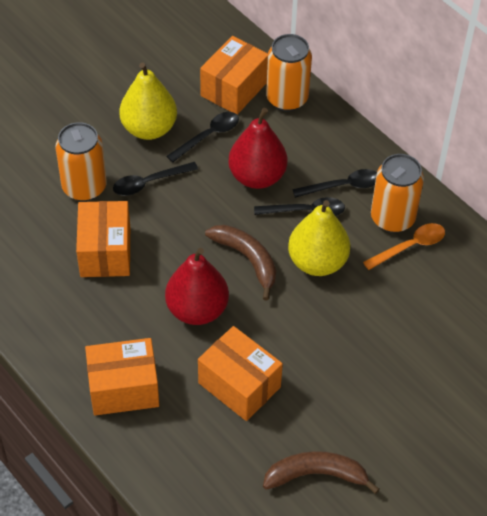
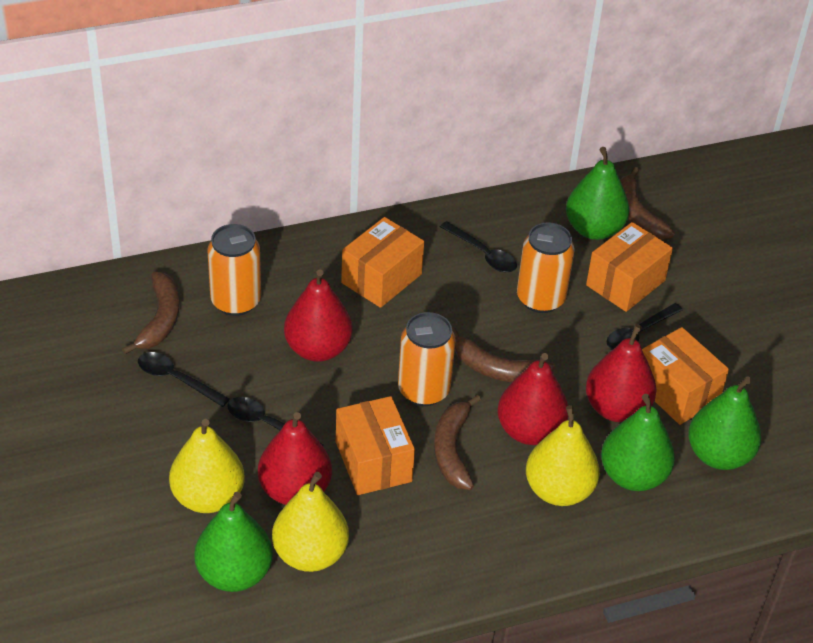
brown banana: 2 -> 4
green pear: 0 -> 4
orange spoon: 1 -> 0
red pear: 2 -> 4
yellow pear: 2 -> 3

